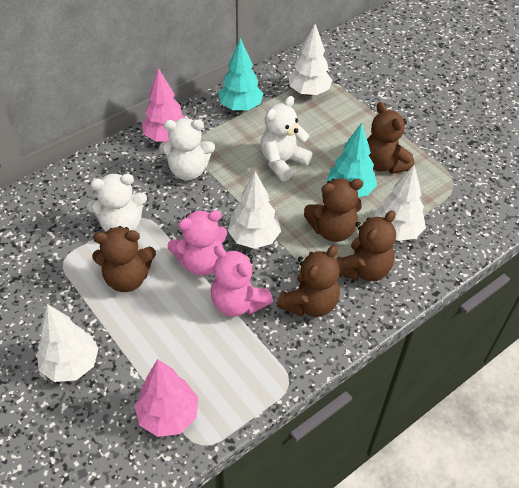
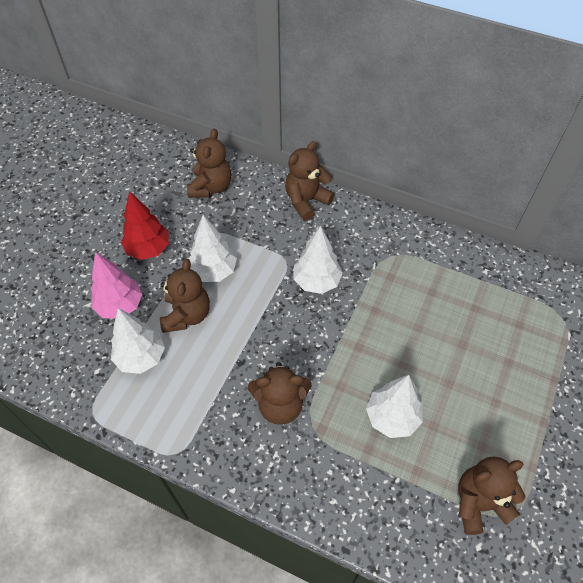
pink teddy bear: 2 -> 0
pink tree: 2 -> 1
red tree: 0 -> 1
turquoise tree: 2 -> 0
white teddy bear: 3 -> 0

